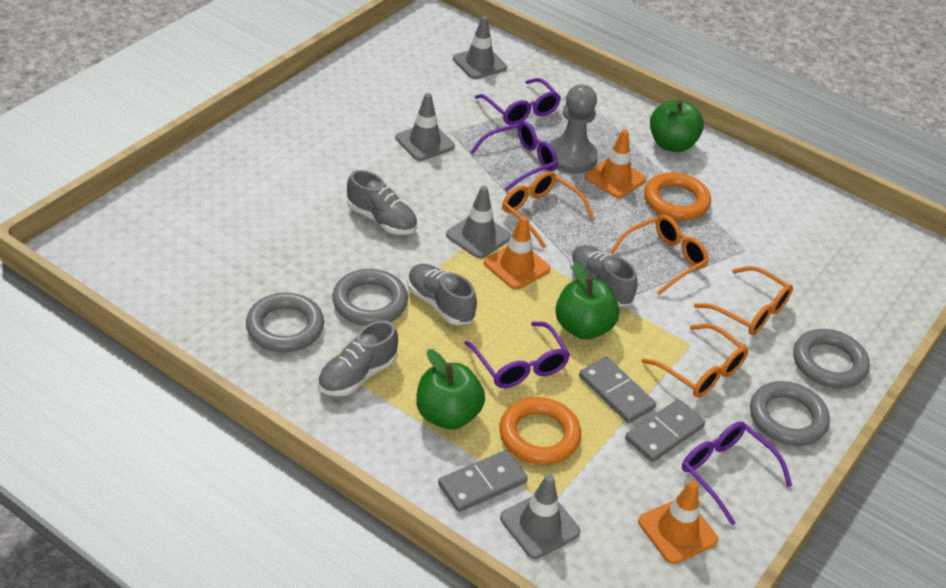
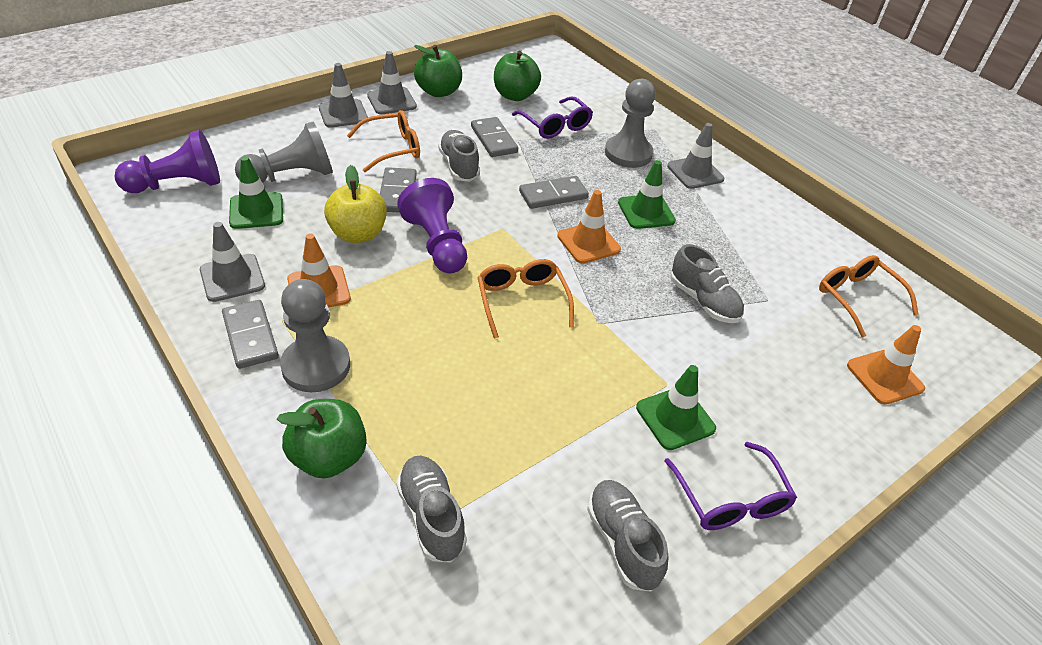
green traffic cone: 0 -> 3
grey domino: 3 -> 4
grey pawn: 1 -> 3
grey ring: 4 -> 0
orange glasses: 4 -> 3
orange ring: 2 -> 0
purple glasses: 4 -> 2
purple pawn: 0 -> 2
yellow apple: 0 -> 1

